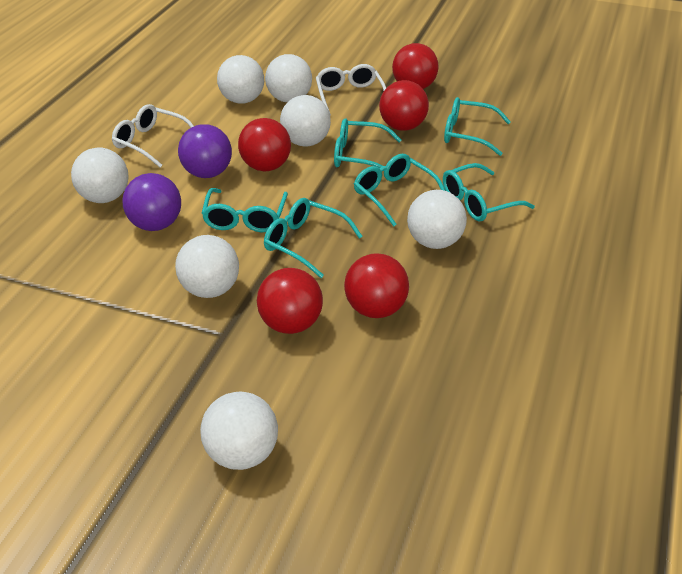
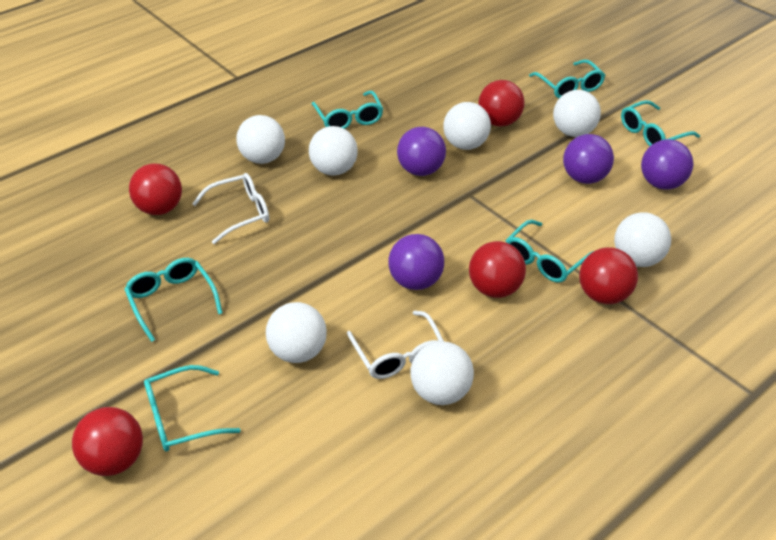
purple ball: 2 -> 4

